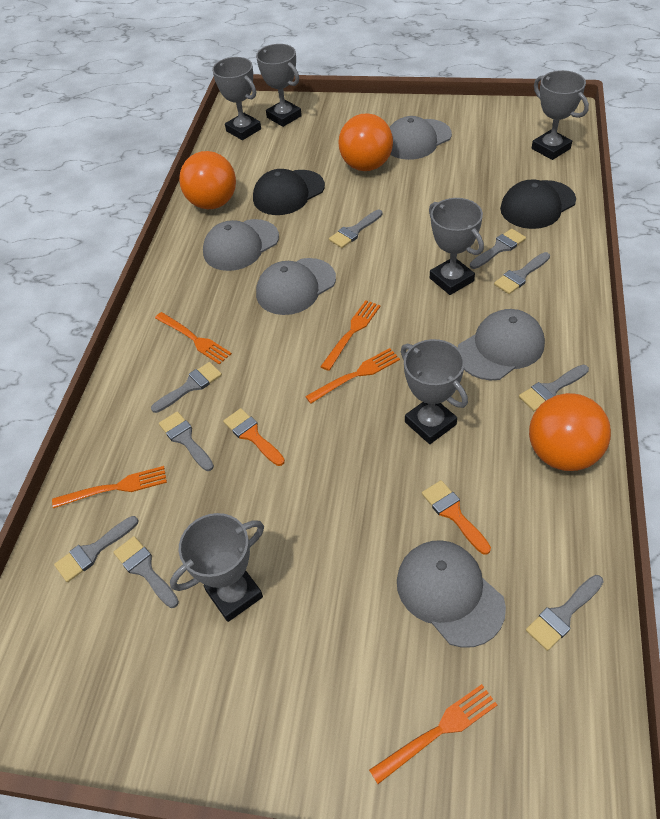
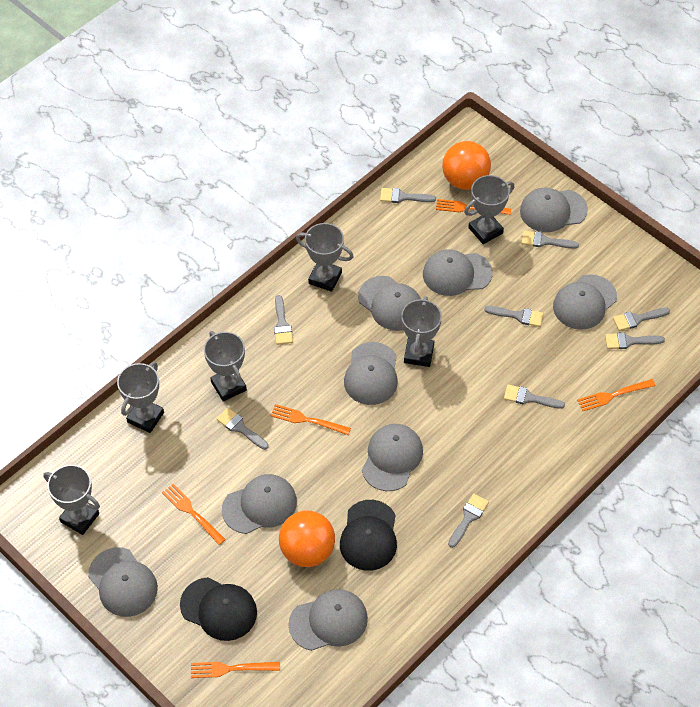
grey cap: 5 -> 9
orange ball: 3 -> 2
orange brush: 2 -> 0

